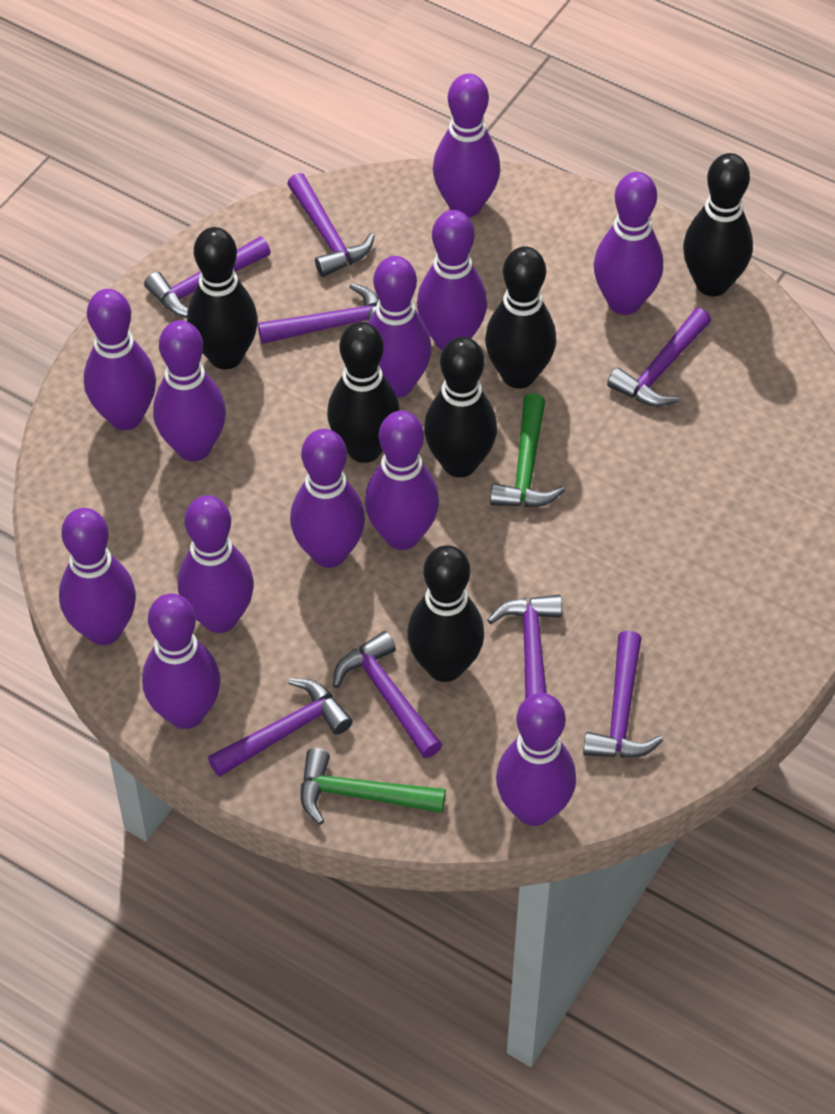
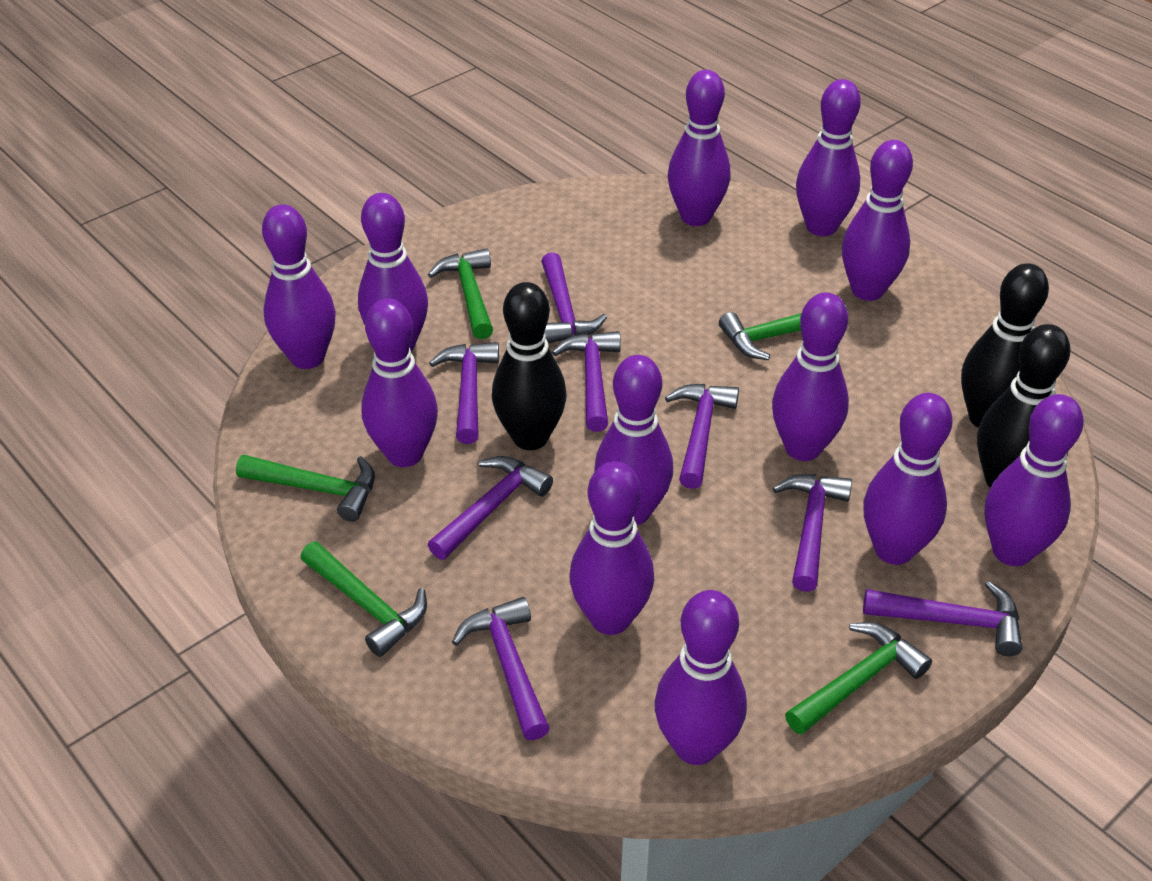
black bowling pin: 6 -> 3
green hammer: 2 -> 5

